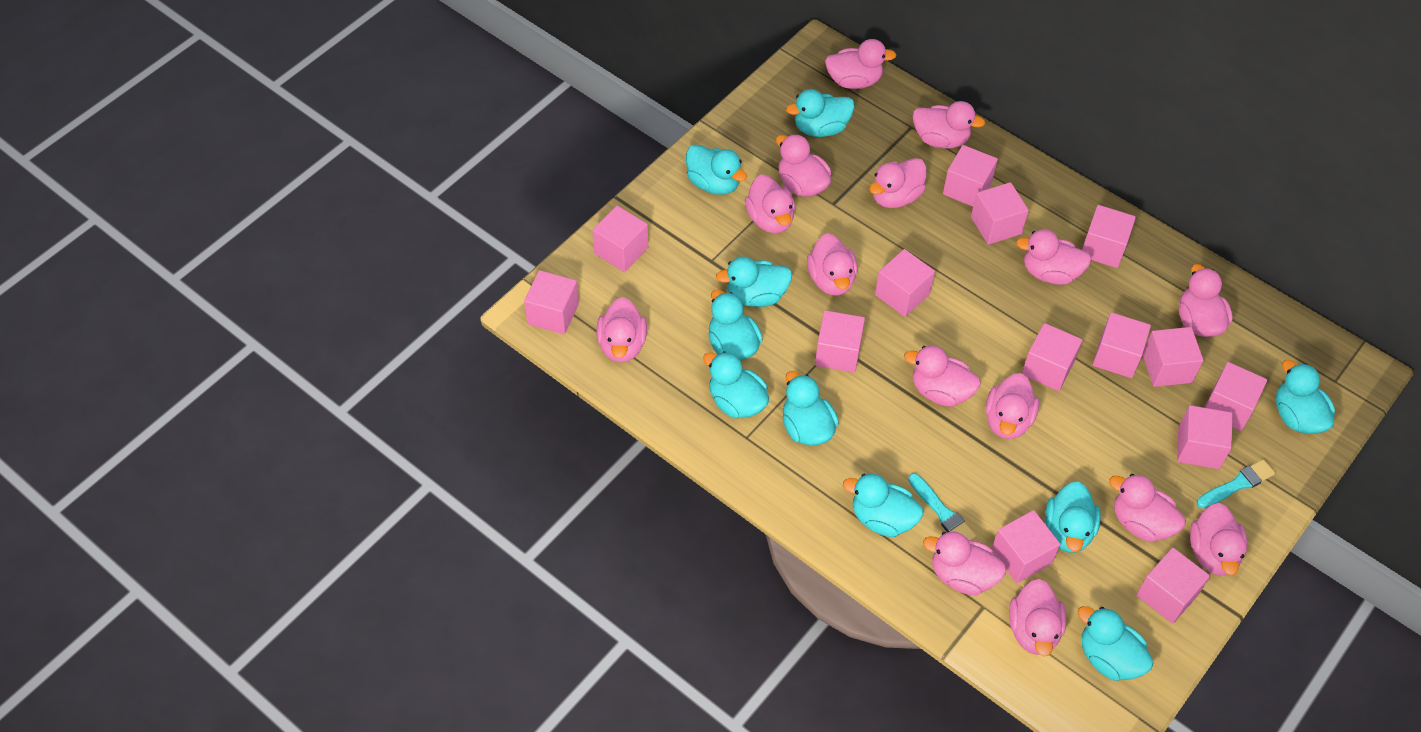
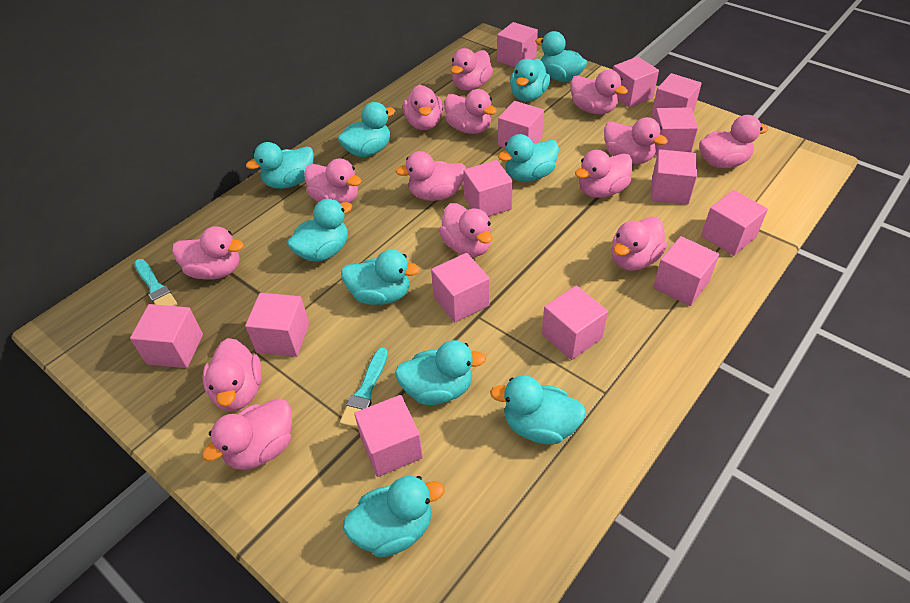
pink duck: 15 -> 14

